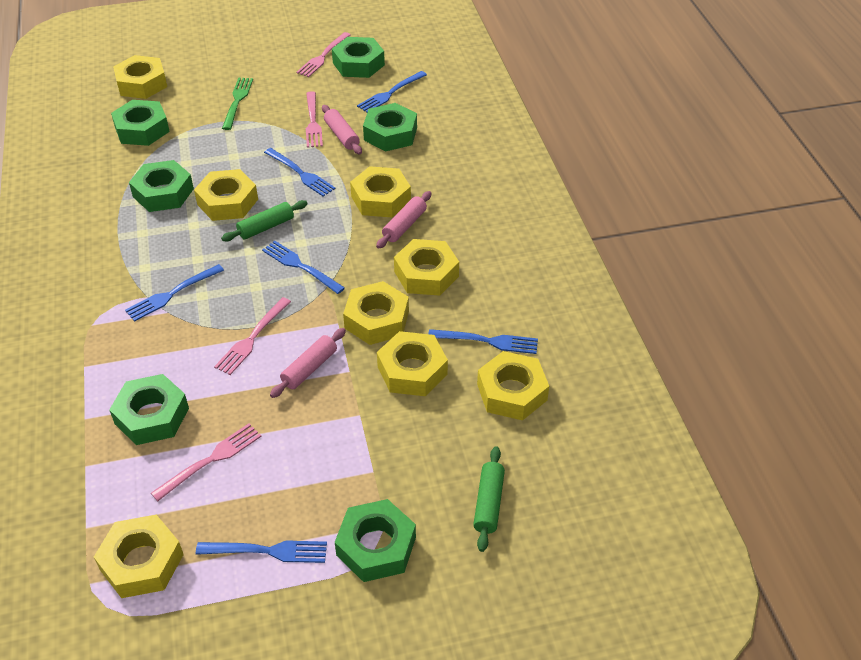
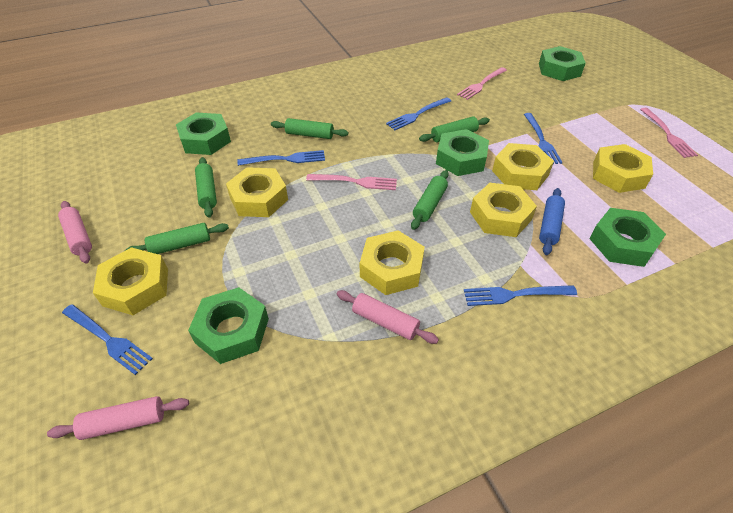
blue fork: 6 -> 5
blue rolling pin: 0 -> 1
green fork: 1 -> 0
green nut: 6 -> 5
green rolling pin: 2 -> 5
pink fork: 4 -> 3
yellow nut: 8 -> 6

